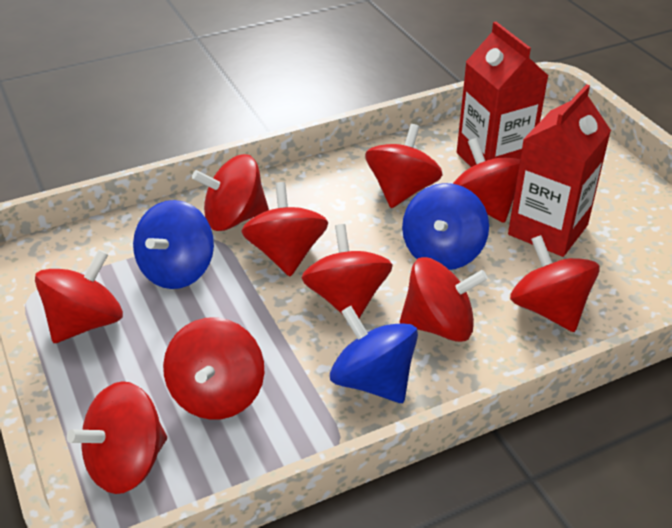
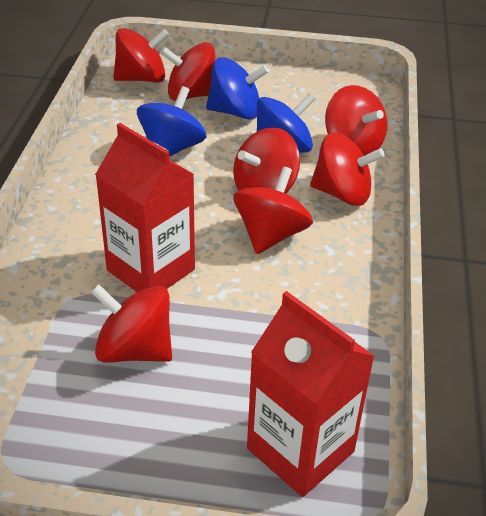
red spinning top: 10 -> 7

